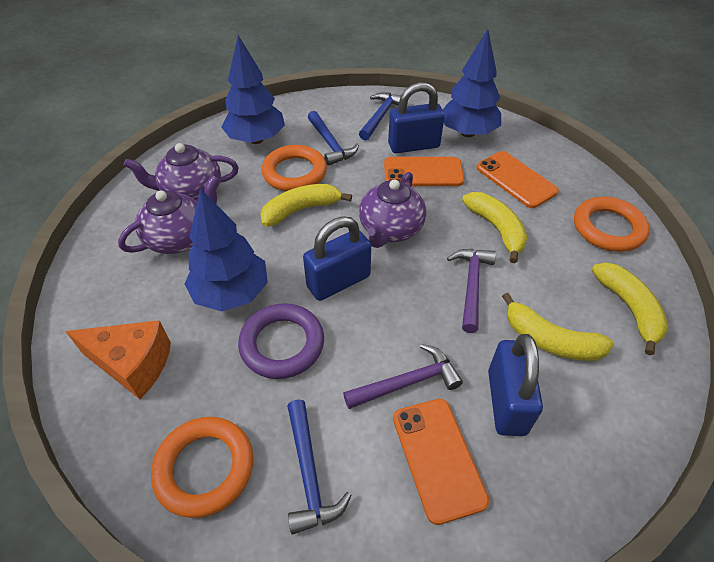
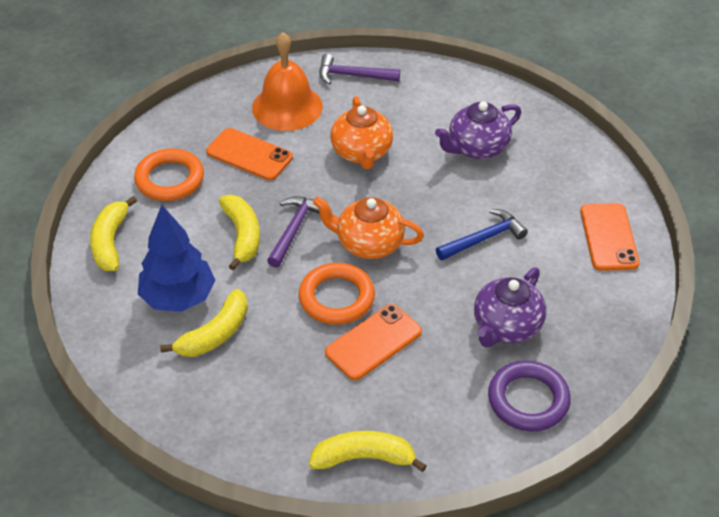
blue hammer: 3 -> 1
blue padlock: 3 -> 0
blue tree: 3 -> 1
orange bell: 0 -> 1
orange cheese: 1 -> 0
orange ring: 3 -> 2
orange teapot: 0 -> 2
purple teapot: 3 -> 2

